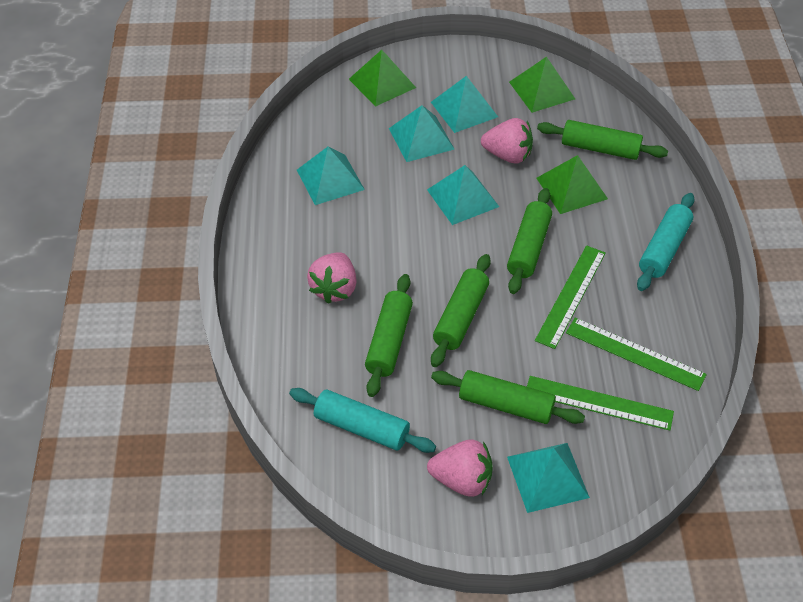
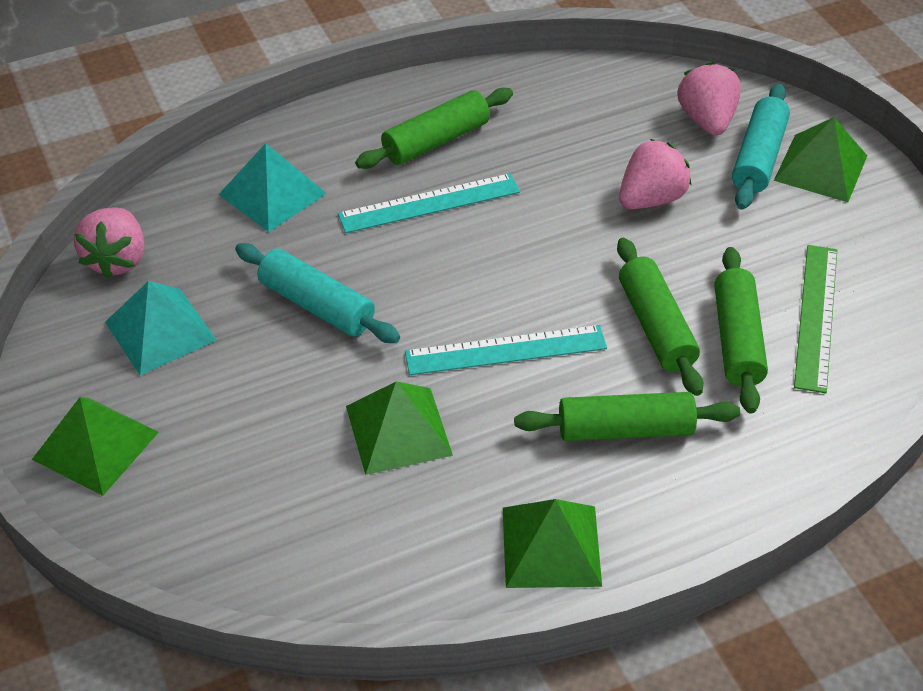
green pyramid: 3 -> 4
green rolling pin: 5 -> 4
green ruler: 3 -> 1
turquoise pyramid: 5 -> 2
turquoise ruler: 0 -> 2

